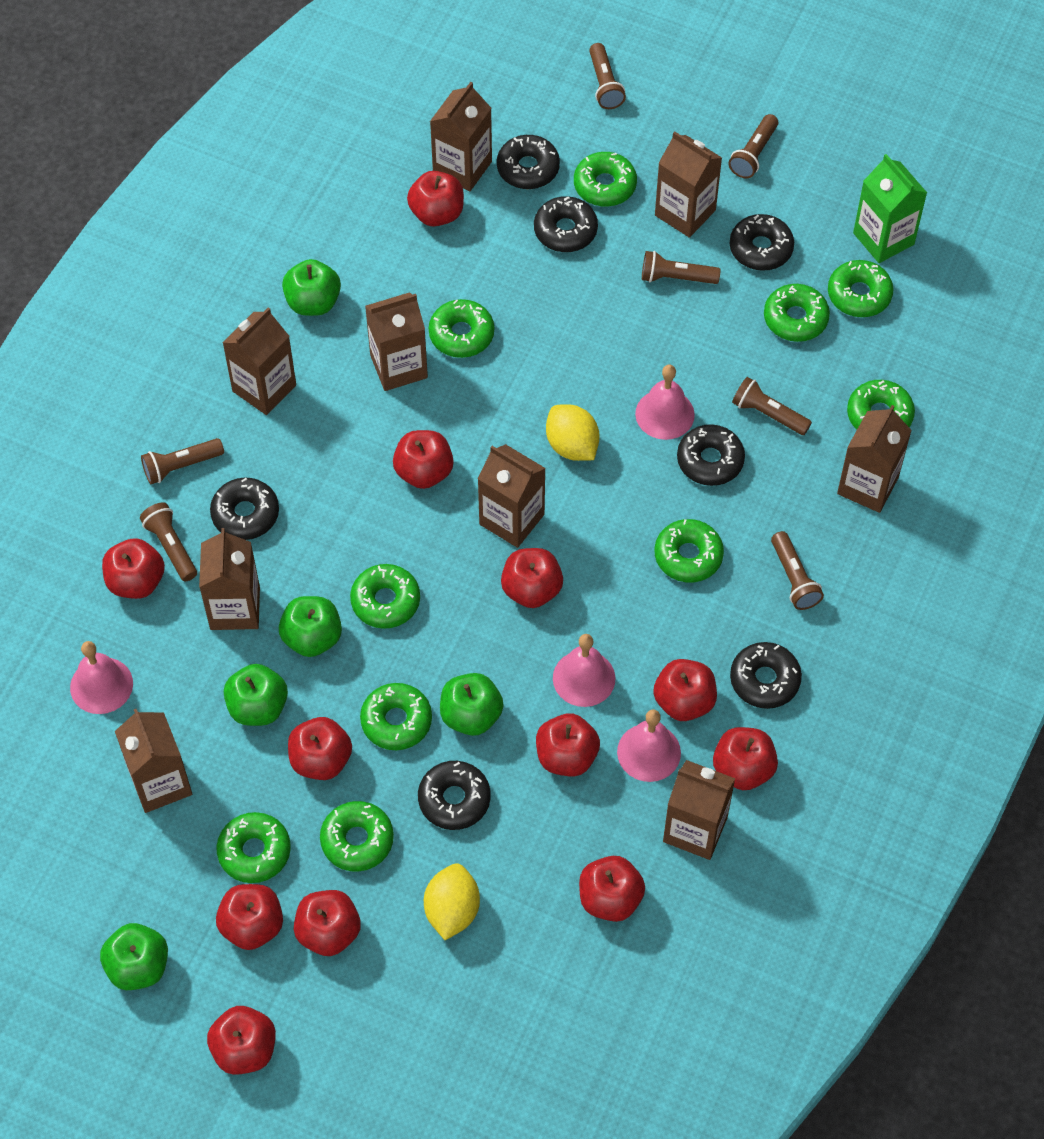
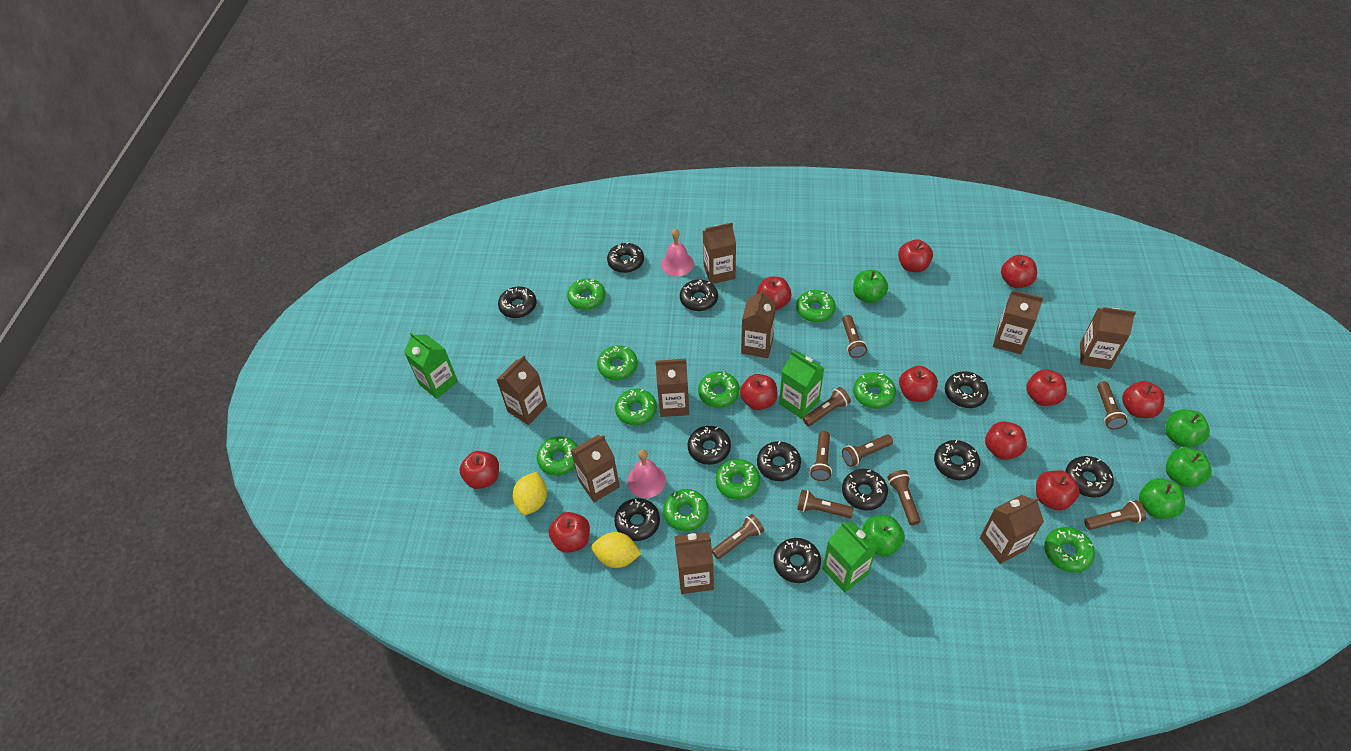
black donut: 7 -> 11
brown flashlight: 7 -> 9
green carton: 1 -> 3
pink bell: 4 -> 2
red apple: 12 -> 11

